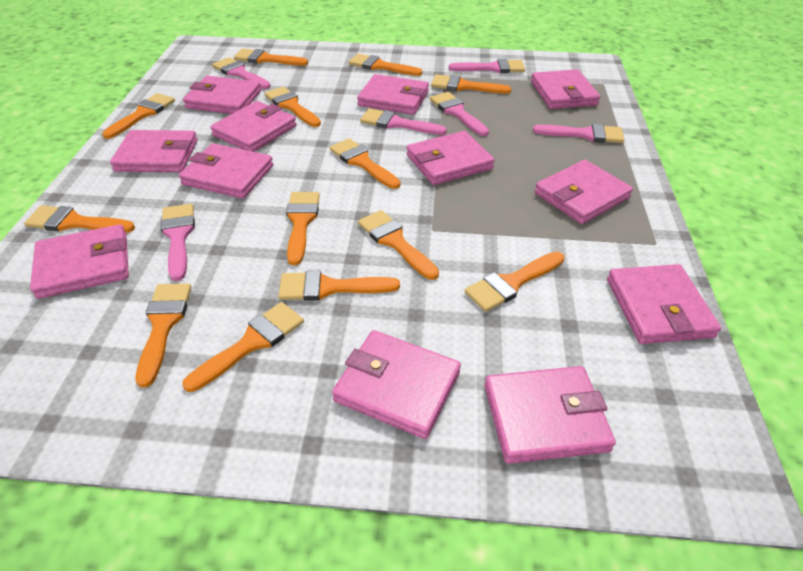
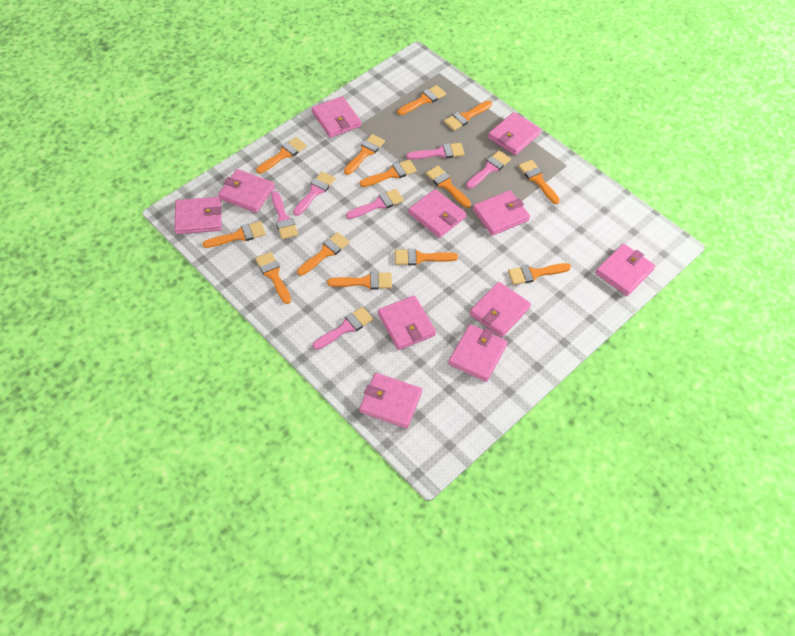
pink wallet: 12 -> 11

